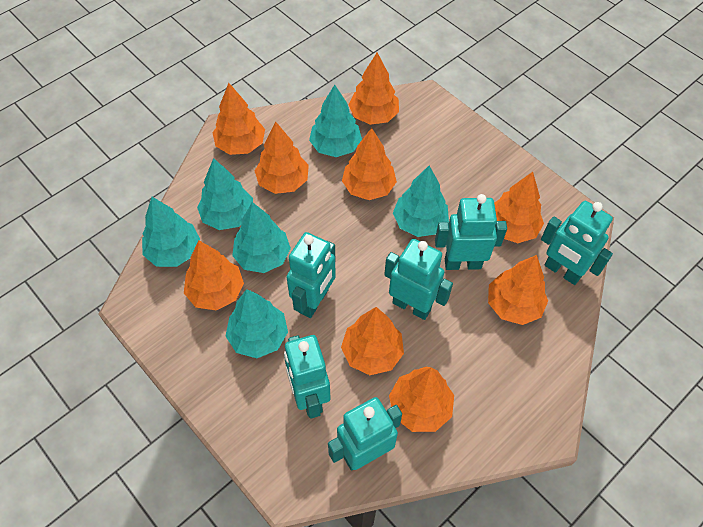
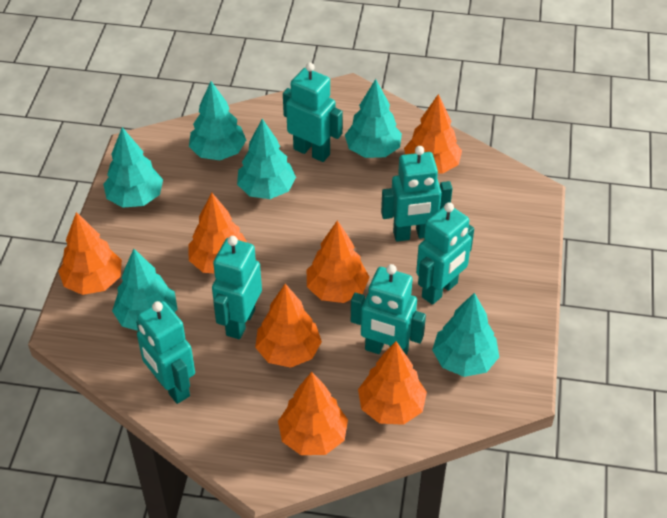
orange tree: 9 -> 7

